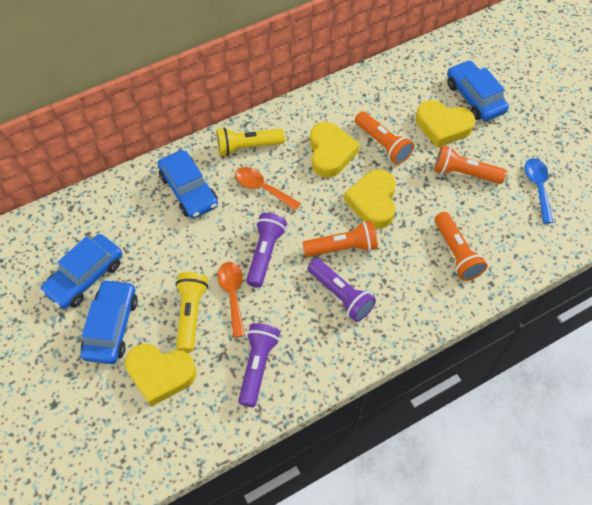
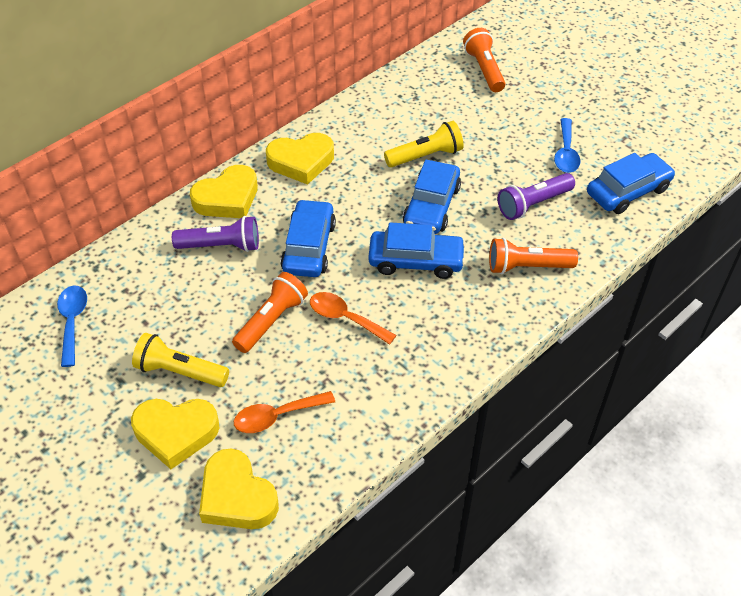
blue spoon: 1 -> 2
orange flashlight: 4 -> 3
purple flashlight: 3 -> 2

